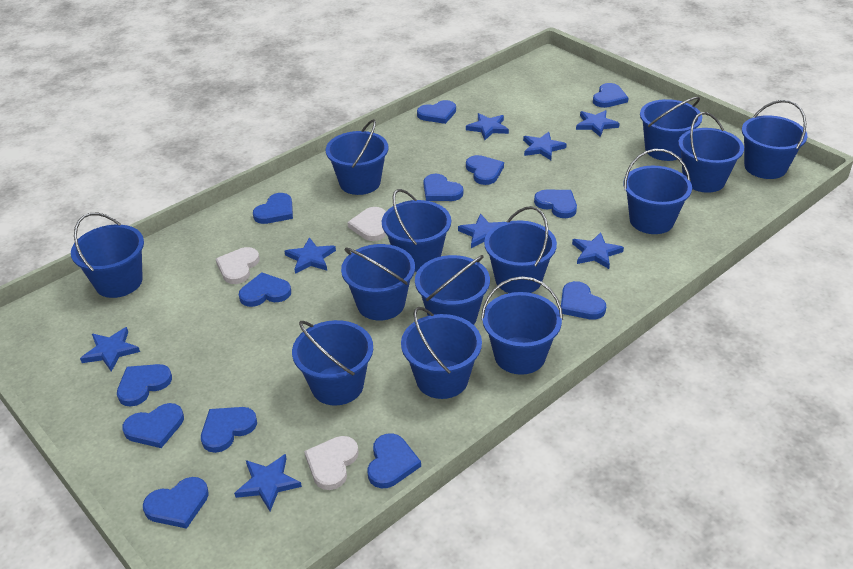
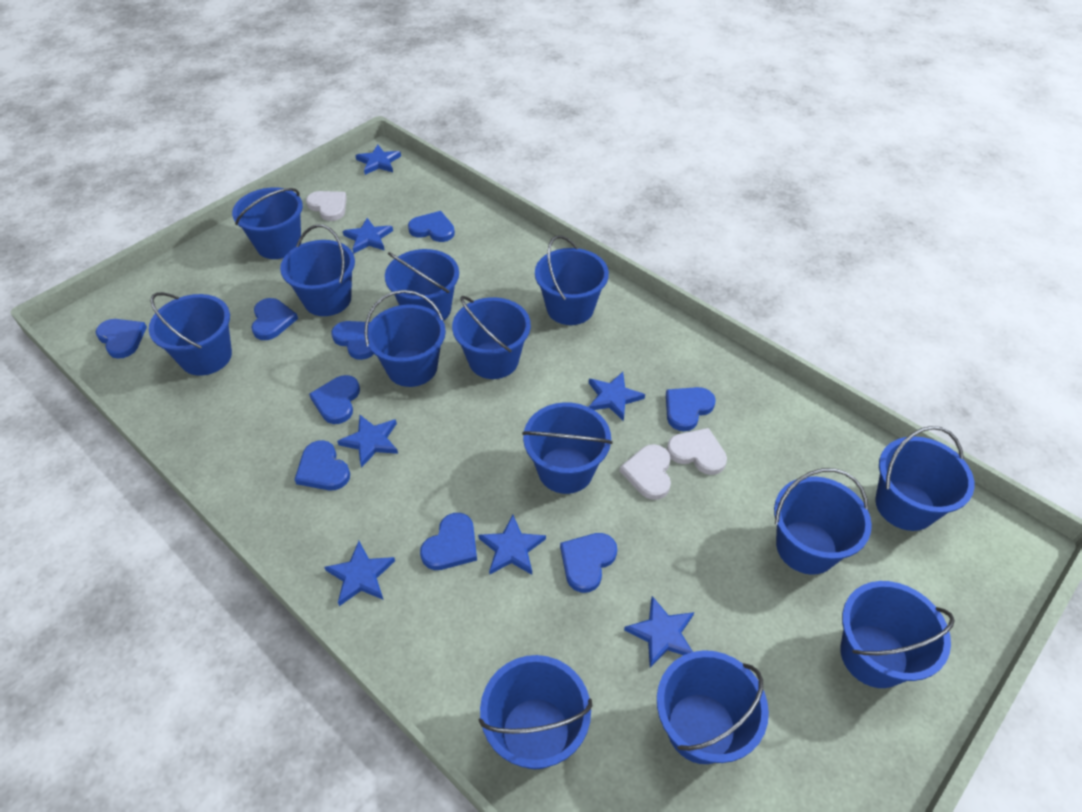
blue heart: 13 -> 9
blue star: 8 -> 7

